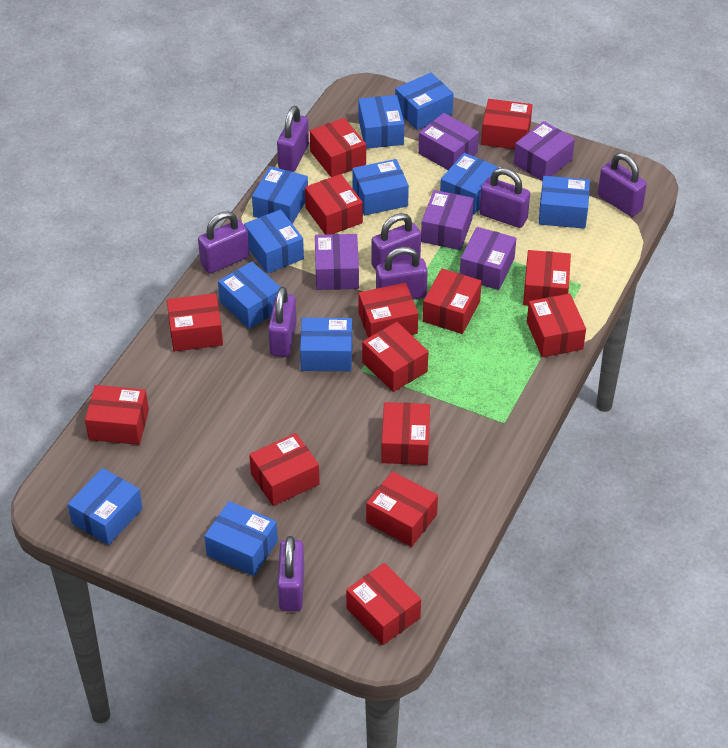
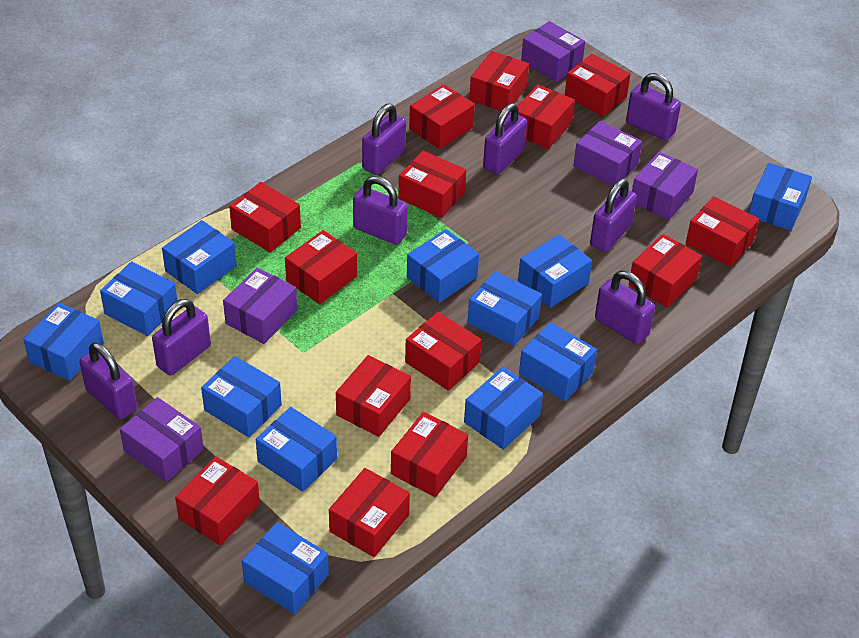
blue box: 11 -> 12

